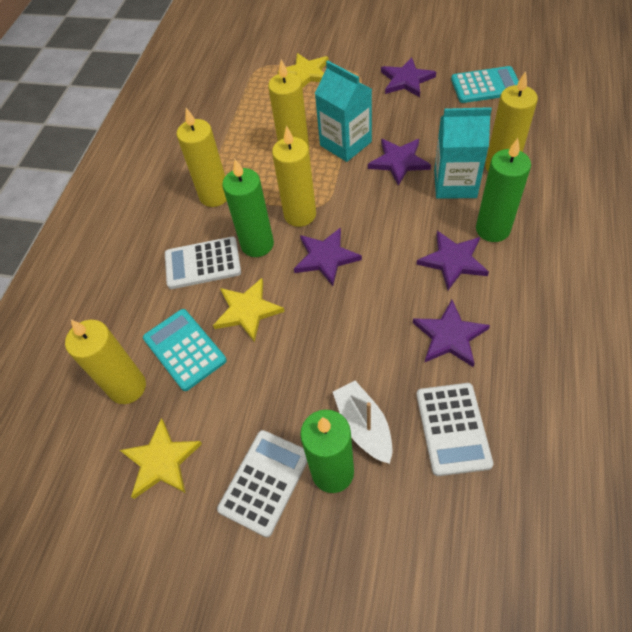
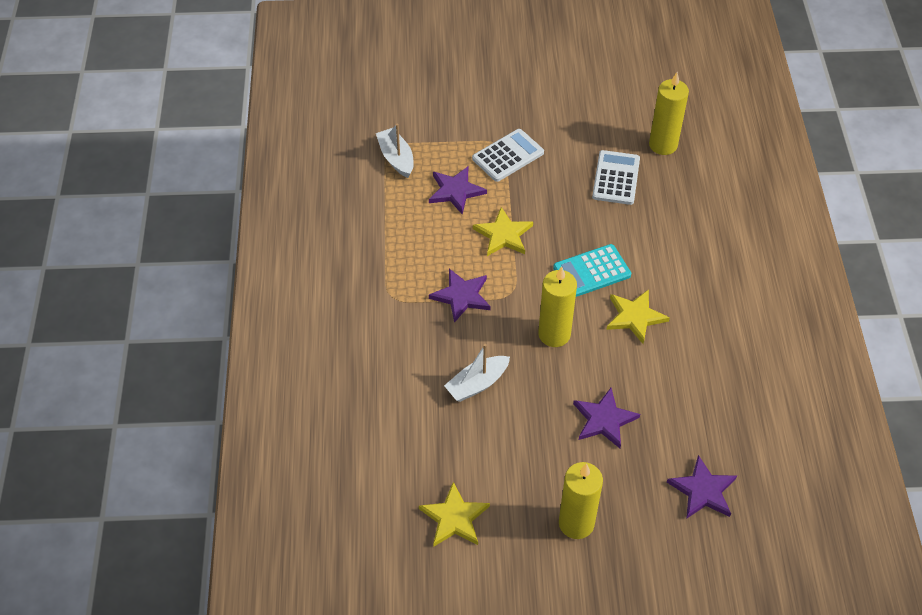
green candle: 3 -> 0
purple star: 5 -> 4
turquoise calculator: 2 -> 1
turquoise carton: 2 -> 0
white boat: 1 -> 2
white calculator: 3 -> 2
yellow candle: 5 -> 3

